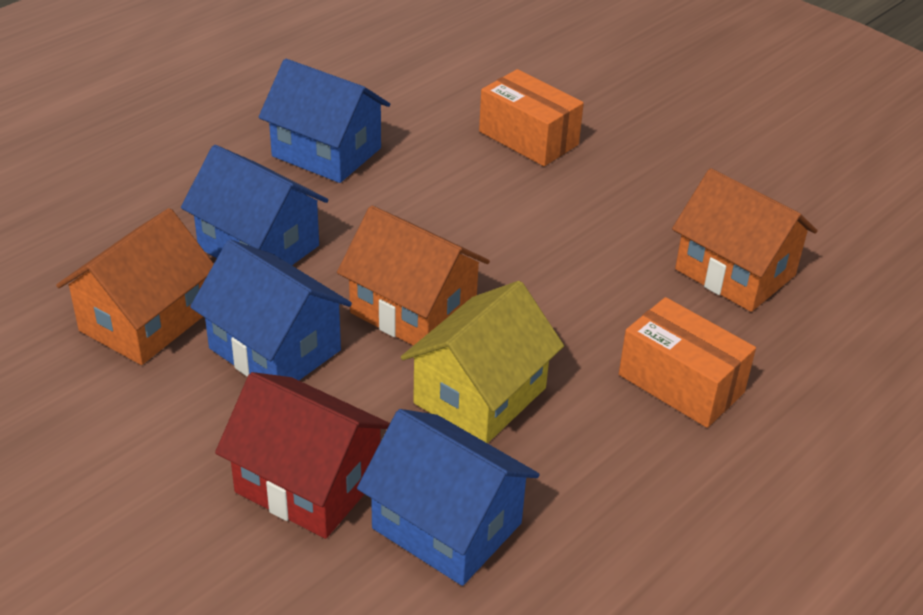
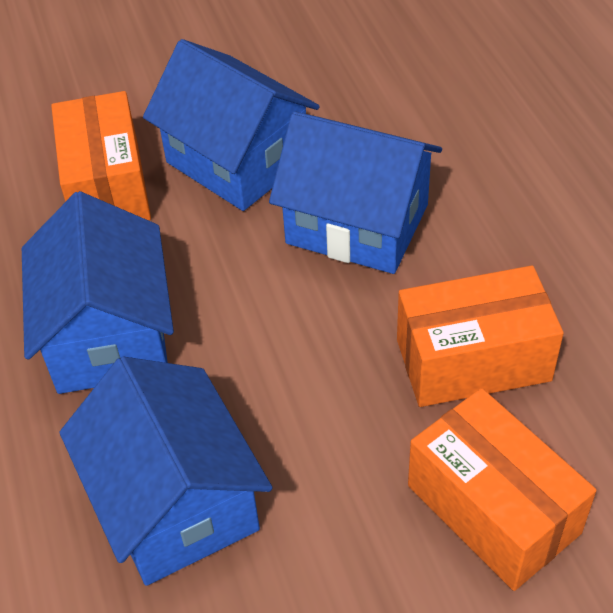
orange box: 2 -> 3
orange house: 3 -> 0
red house: 1 -> 0
yellow house: 1 -> 0

